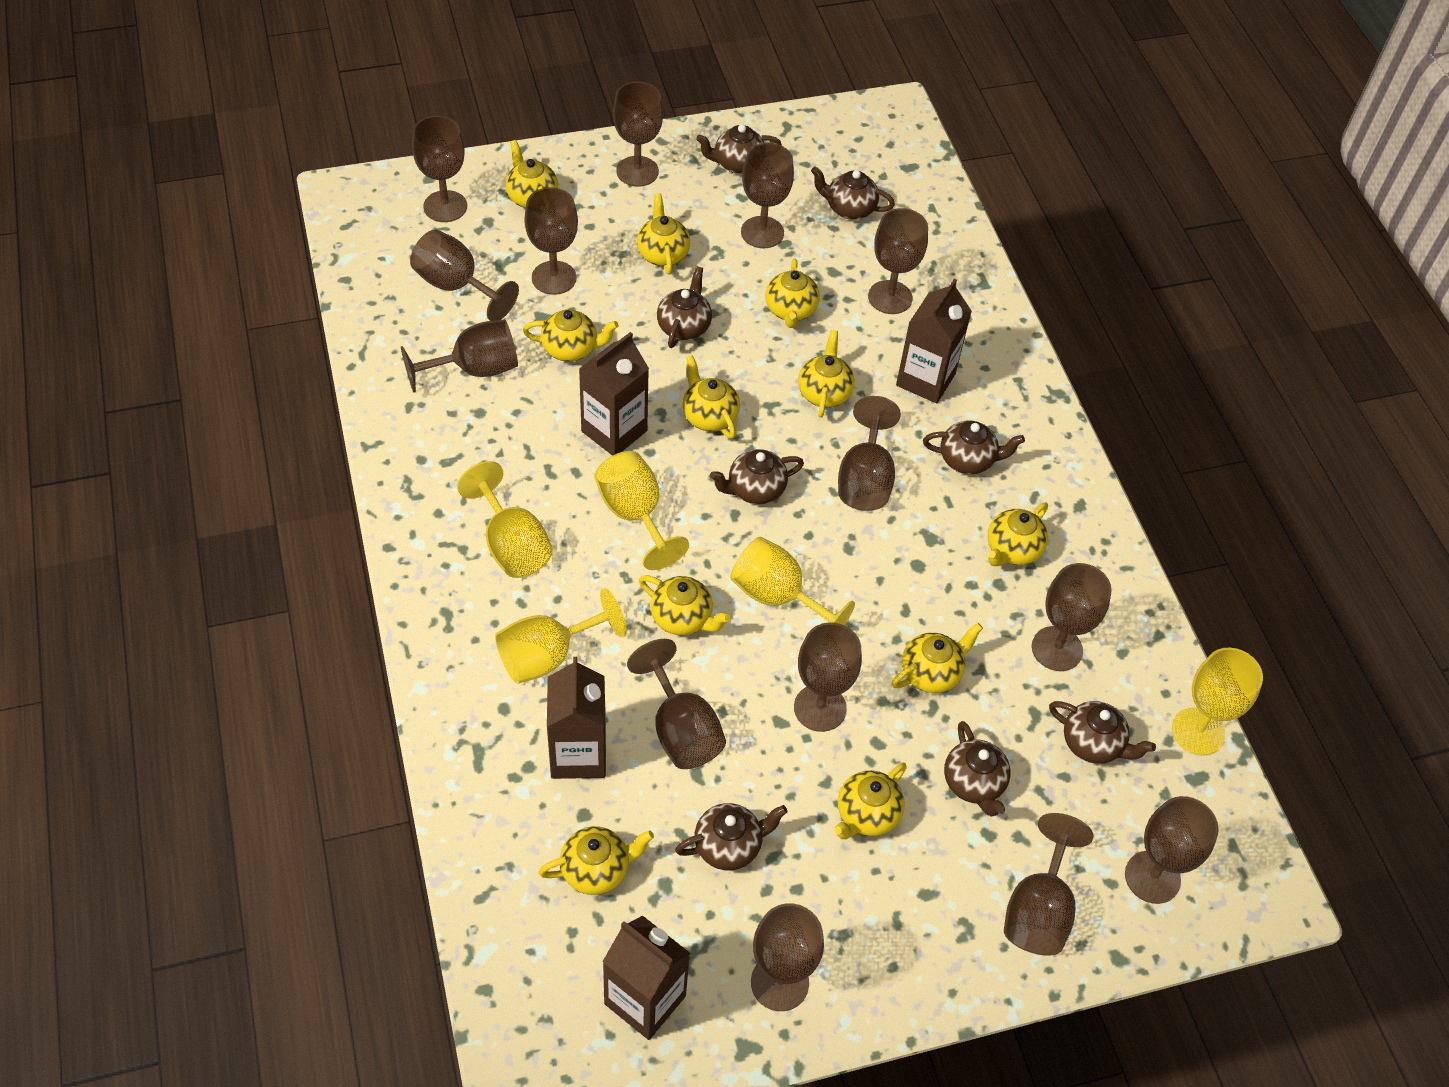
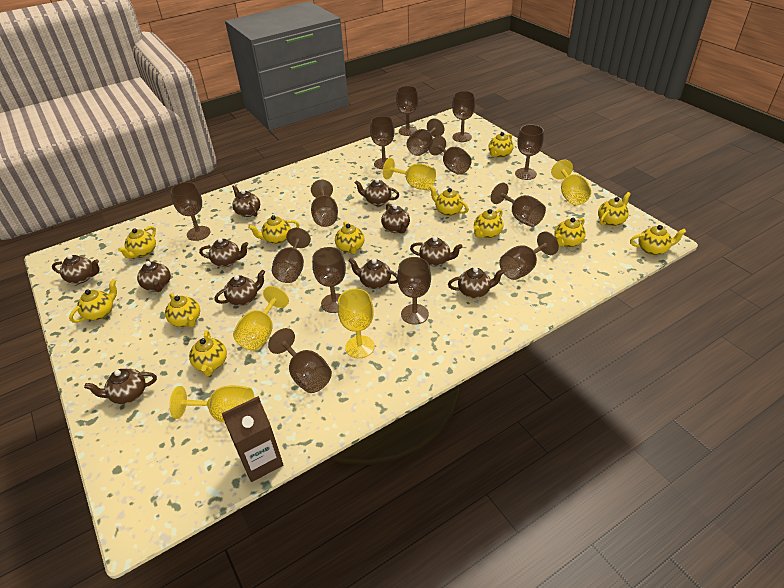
brown carton: 4 -> 1
brown teapot: 8 -> 11
yellow teapot: 11 -> 12

